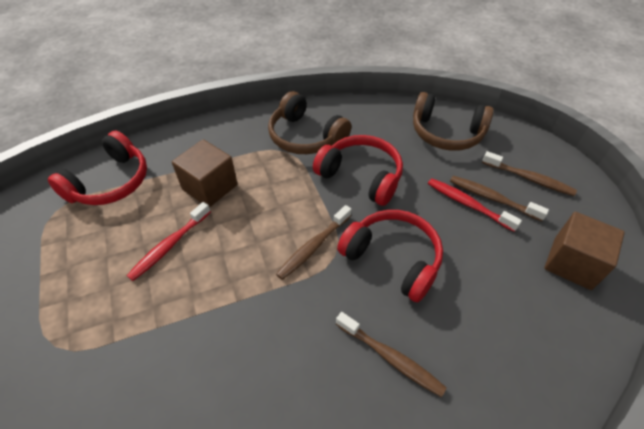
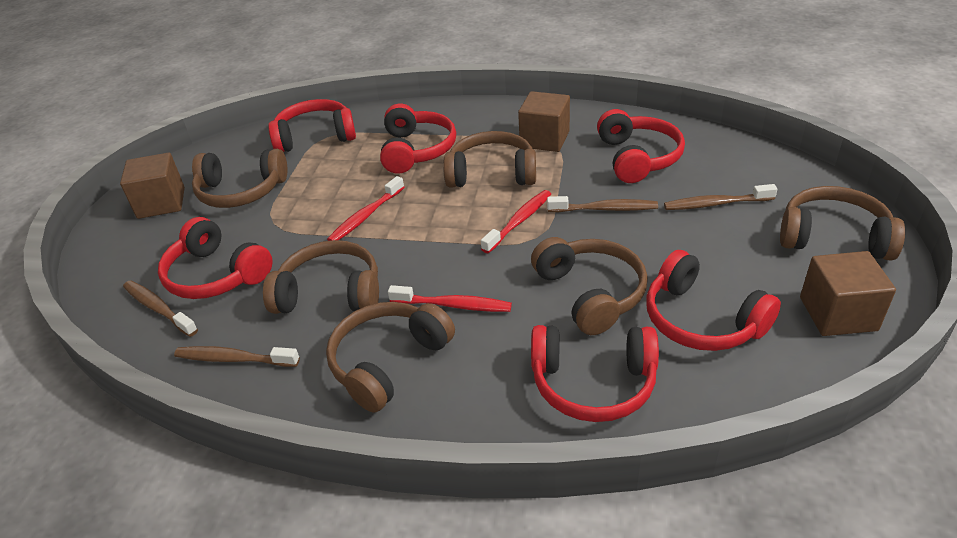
brown cube: 2 -> 3
brown headphones: 2 -> 6
red headphones: 3 -> 6
red toothbrush: 2 -> 3

